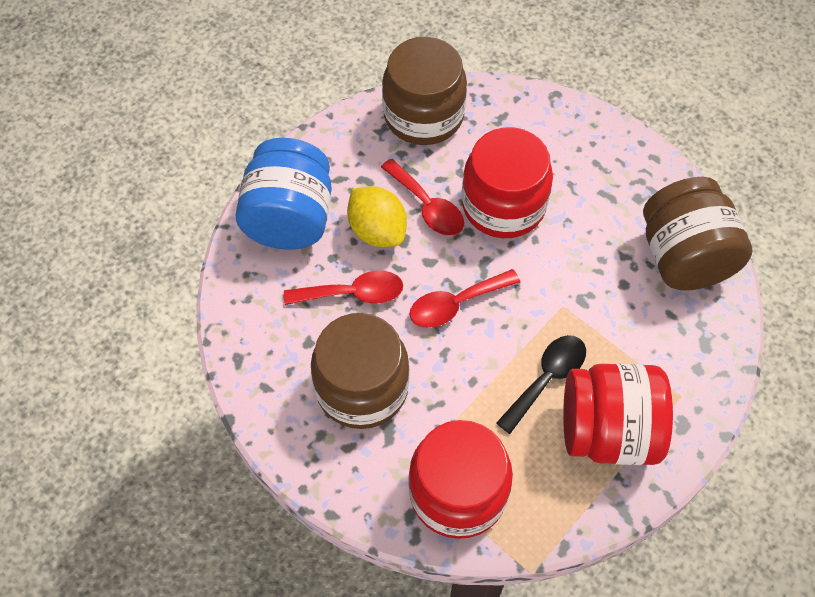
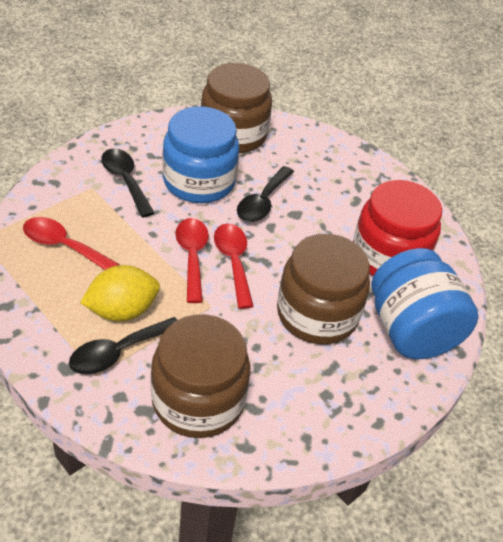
black spoon: 1 -> 3
blue jar: 1 -> 2
red jar: 3 -> 1

